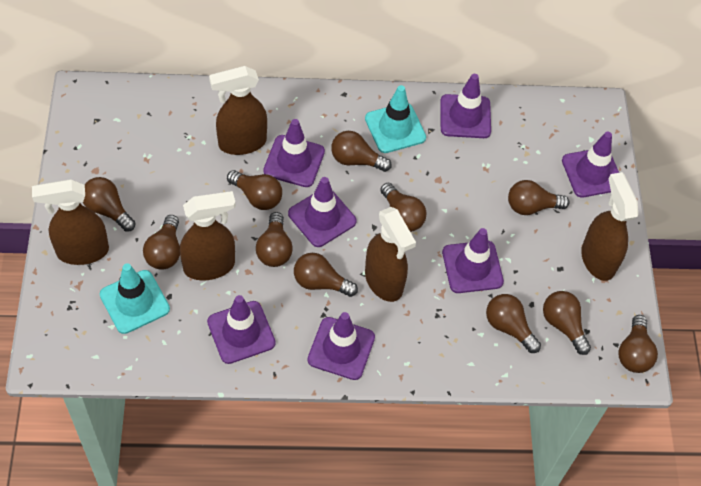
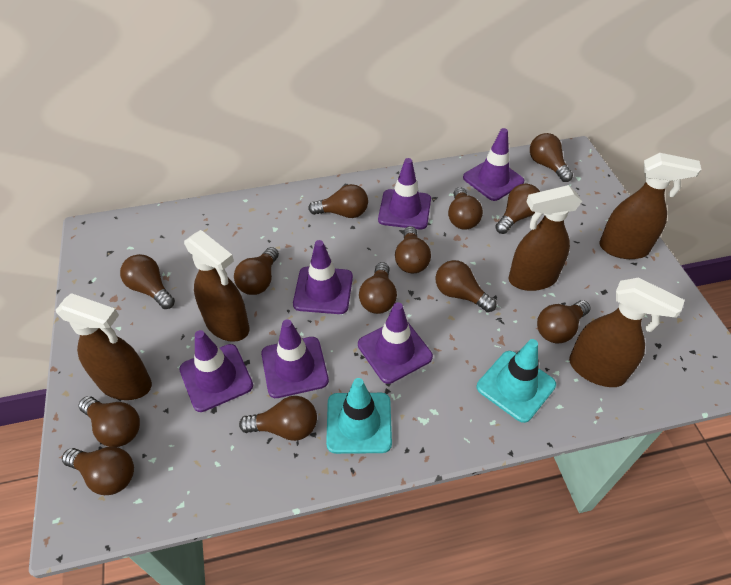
brown light bulb: 11 -> 13
purple traffic cone: 7 -> 6

